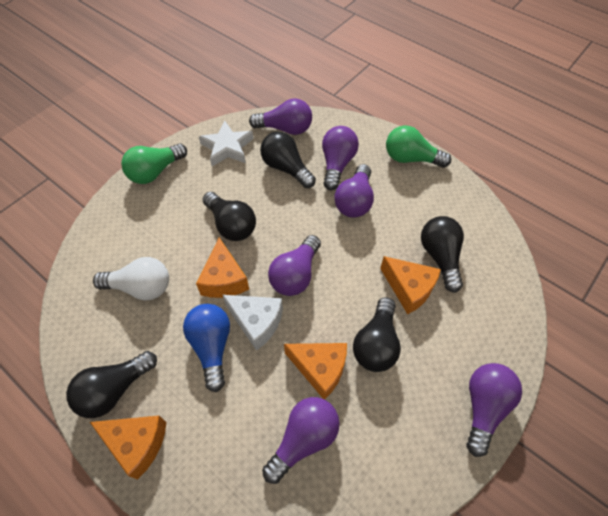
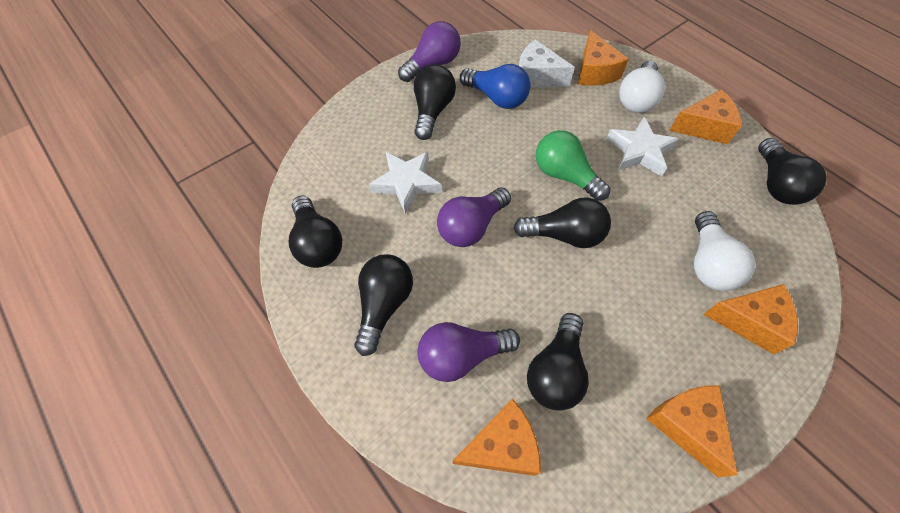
black light bulb: 5 -> 6
green light bulb: 2 -> 1
orange cheese: 4 -> 5
purple light bulb: 6 -> 3
white light bulb: 1 -> 2
white star: 1 -> 2

